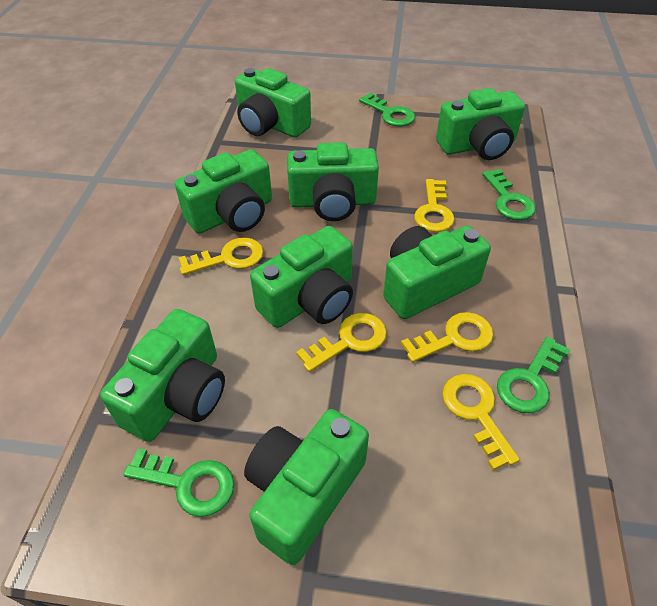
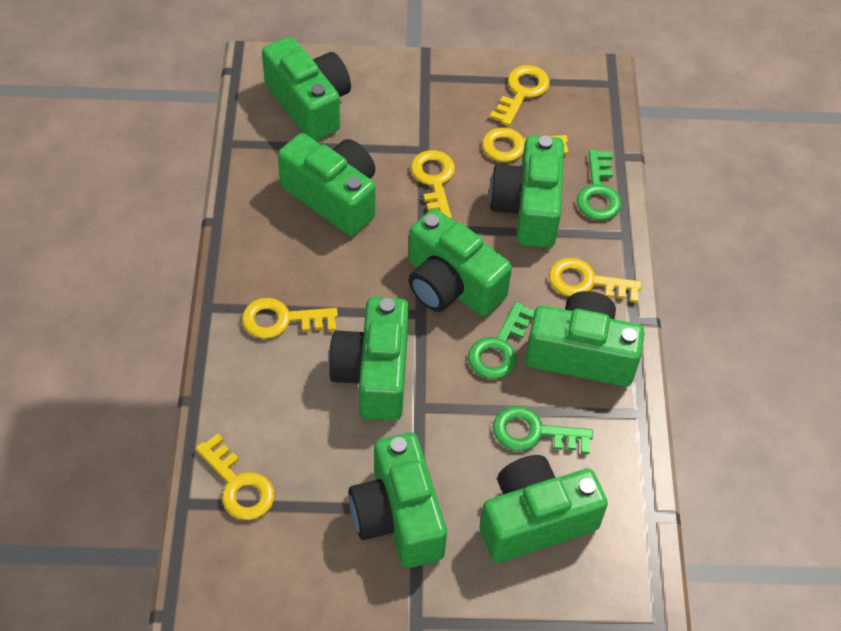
green key: 4 -> 3
yellow key: 5 -> 6

